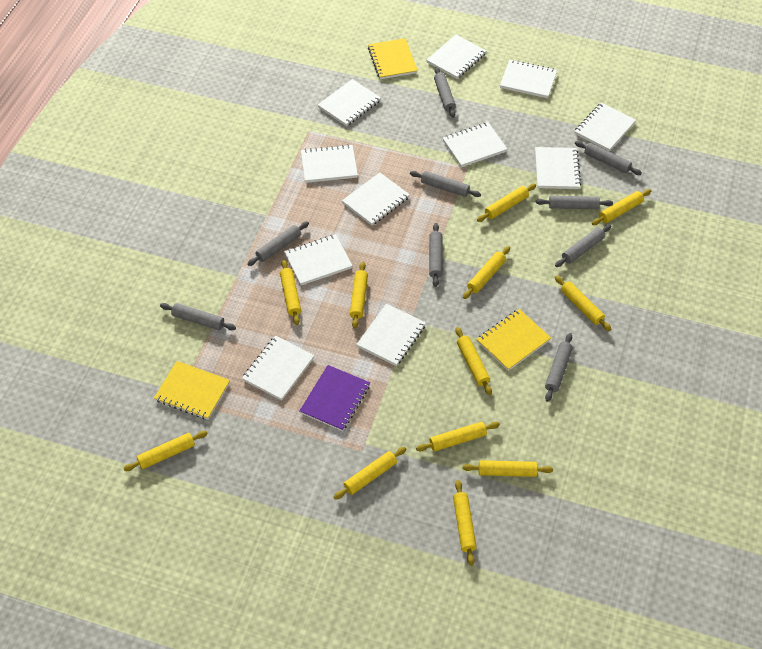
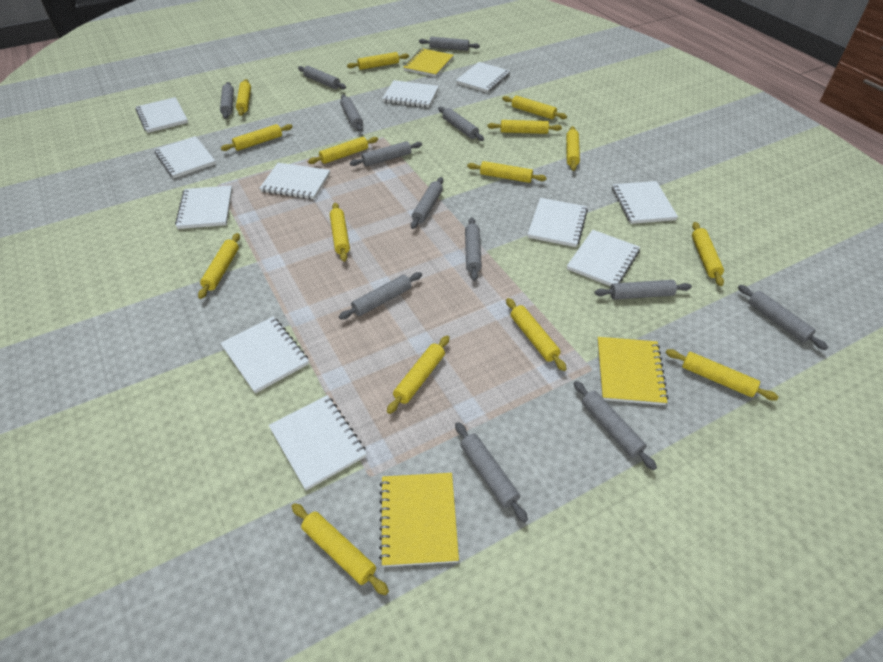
grey rolling pin: 9 -> 13
purple notebook: 1 -> 0
yellow rolling pin: 12 -> 15

